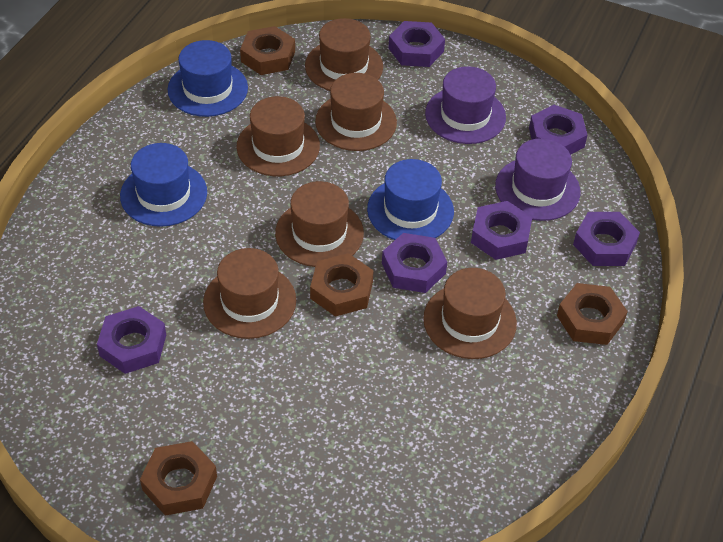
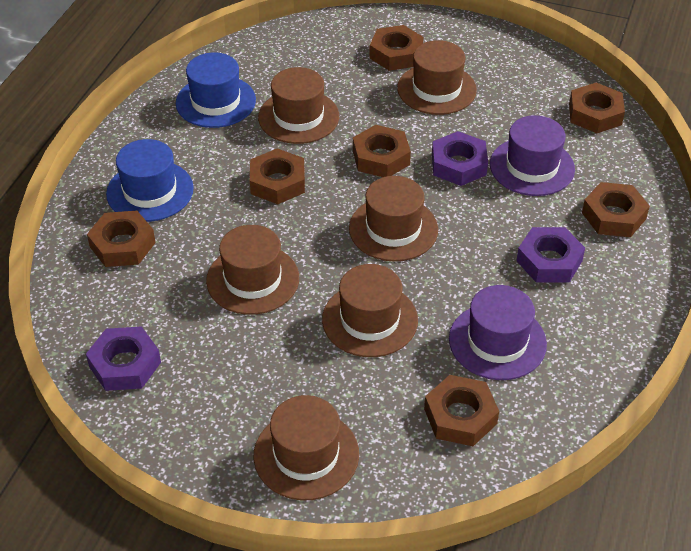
blue hat: 3 -> 2
brown nut: 4 -> 7
purple nut: 6 -> 3

